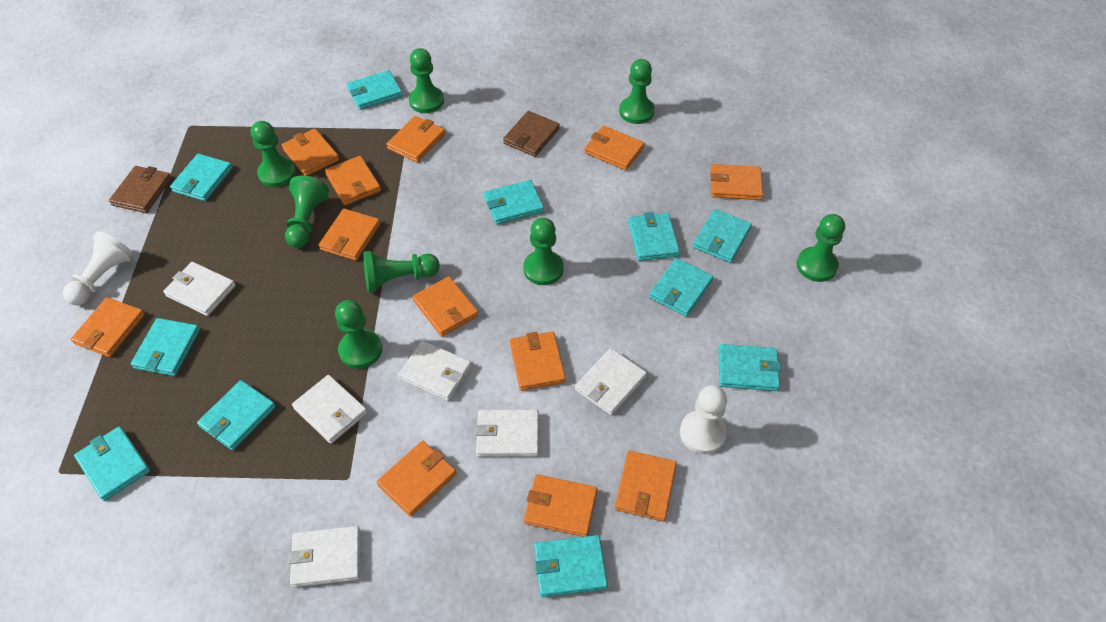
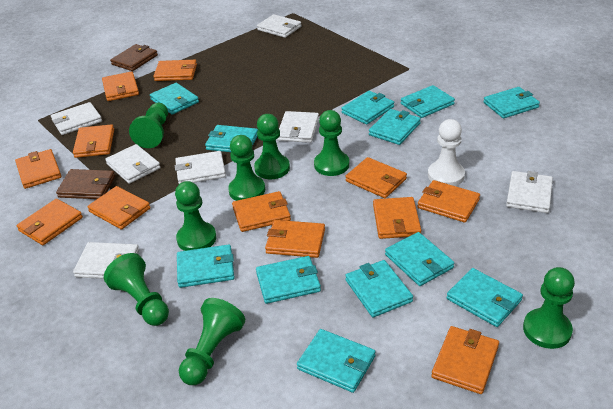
turquoise wallet: 11 -> 12
white pawn: 2 -> 1
white wallet: 6 -> 7

